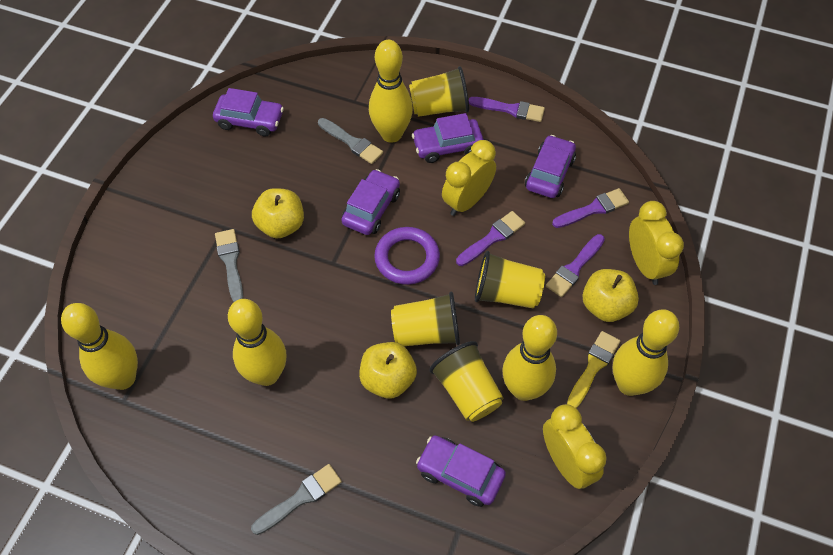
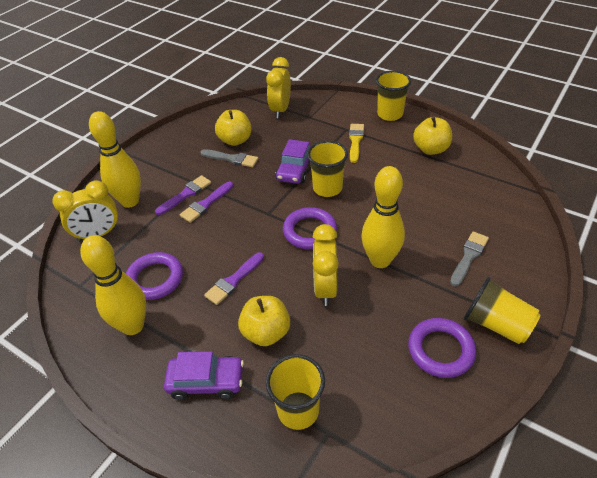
grey brush: 3 -> 2
purple brush: 4 -> 3
purple car: 5 -> 2
purple ring: 1 -> 3
yellow bowling pin: 5 -> 3

